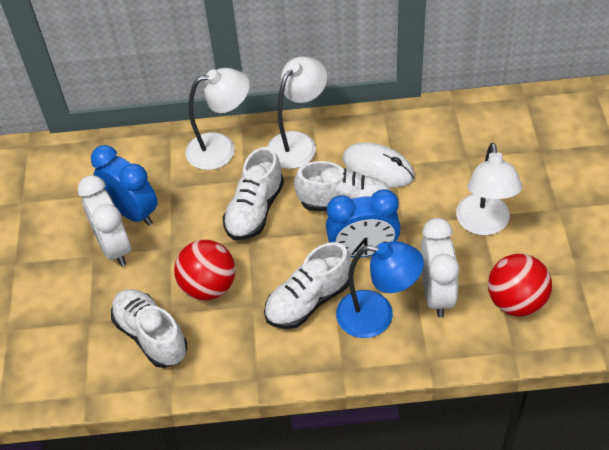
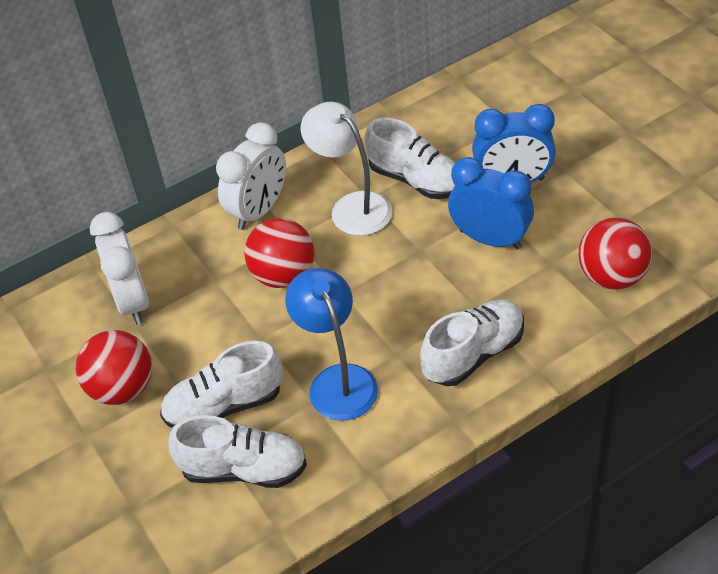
red ball: 2 -> 3
white lamp: 3 -> 1
white mouse: 1 -> 0

